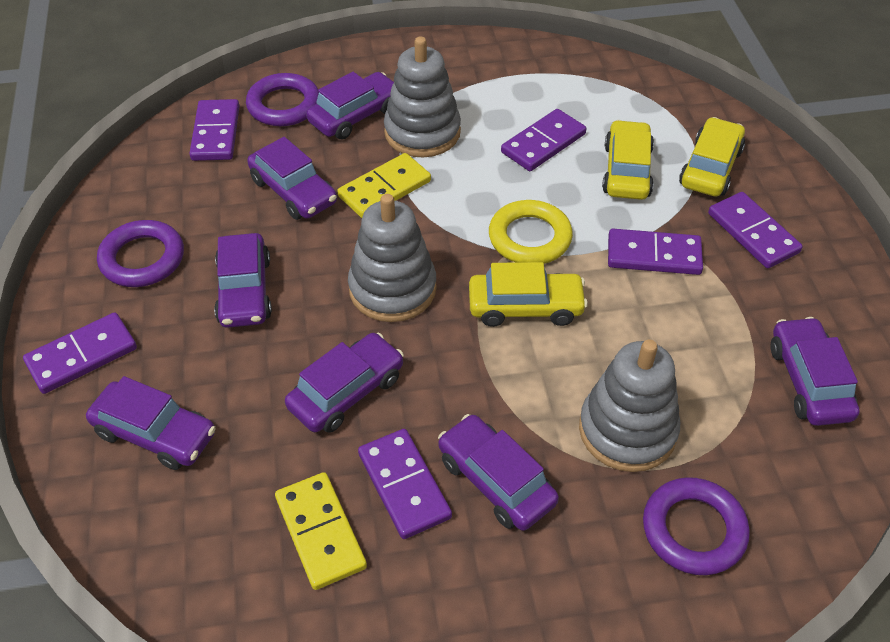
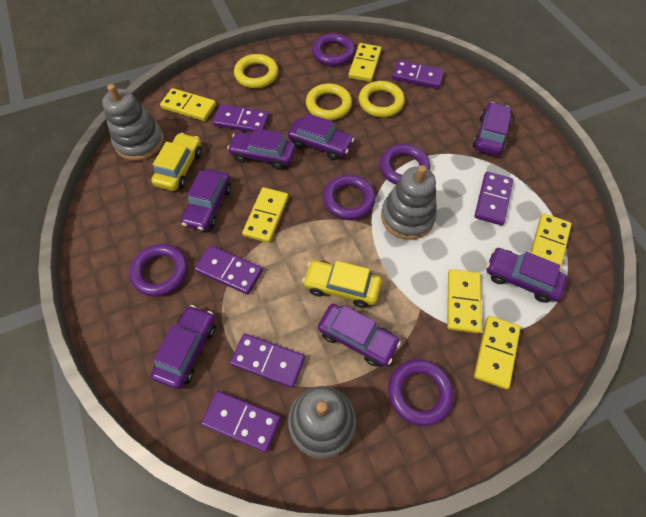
purple ring: 3 -> 5
yellow car: 3 -> 2
yellow domino: 2 -> 6
yellow ring: 1 -> 3

